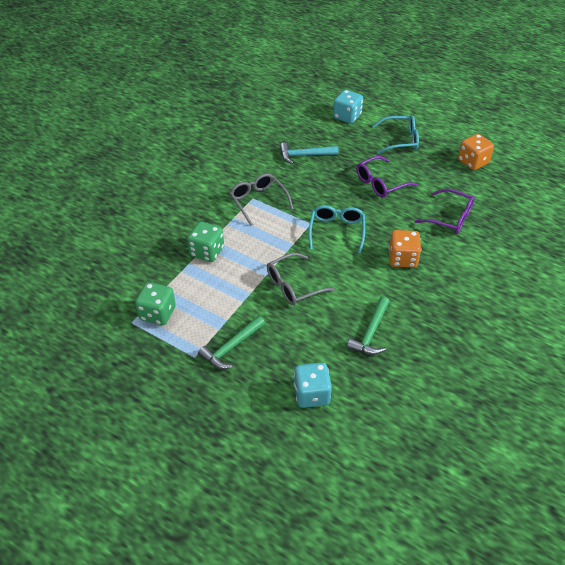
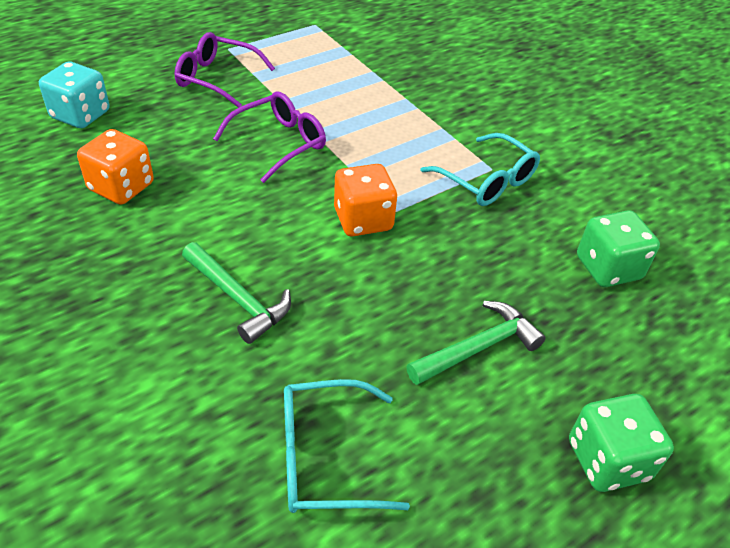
grey glasses: 2 -> 0
turquoise dice: 2 -> 1
turquoise hammer: 1 -> 0

